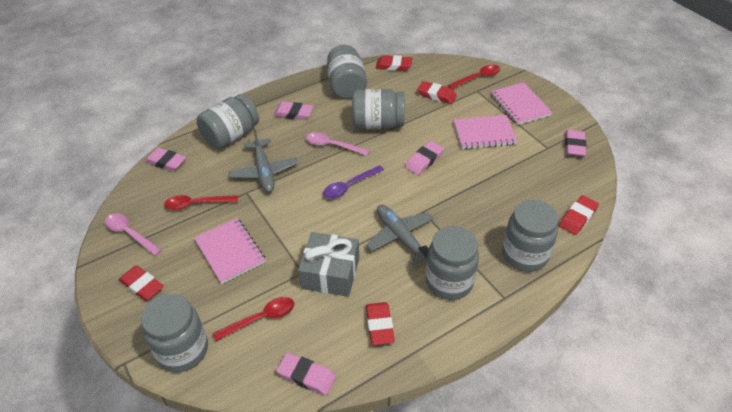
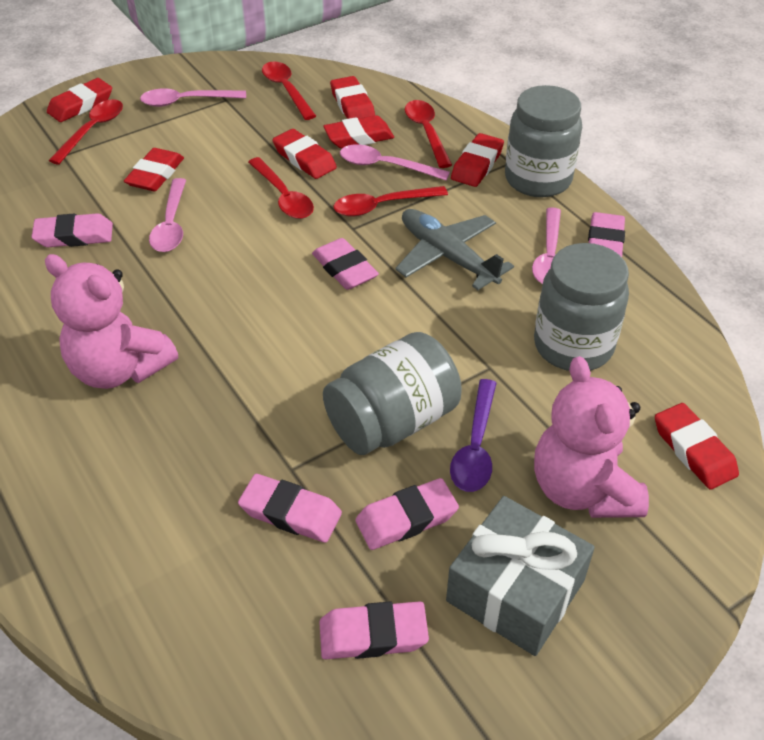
grey jar: 6 -> 3
grey plane: 2 -> 1
pink eraser: 5 -> 6
pink notebook: 3 -> 0
pink spoon: 2 -> 4
pink teddy bear: 0 -> 2
red eraser: 5 -> 7
red spoon: 3 -> 5

